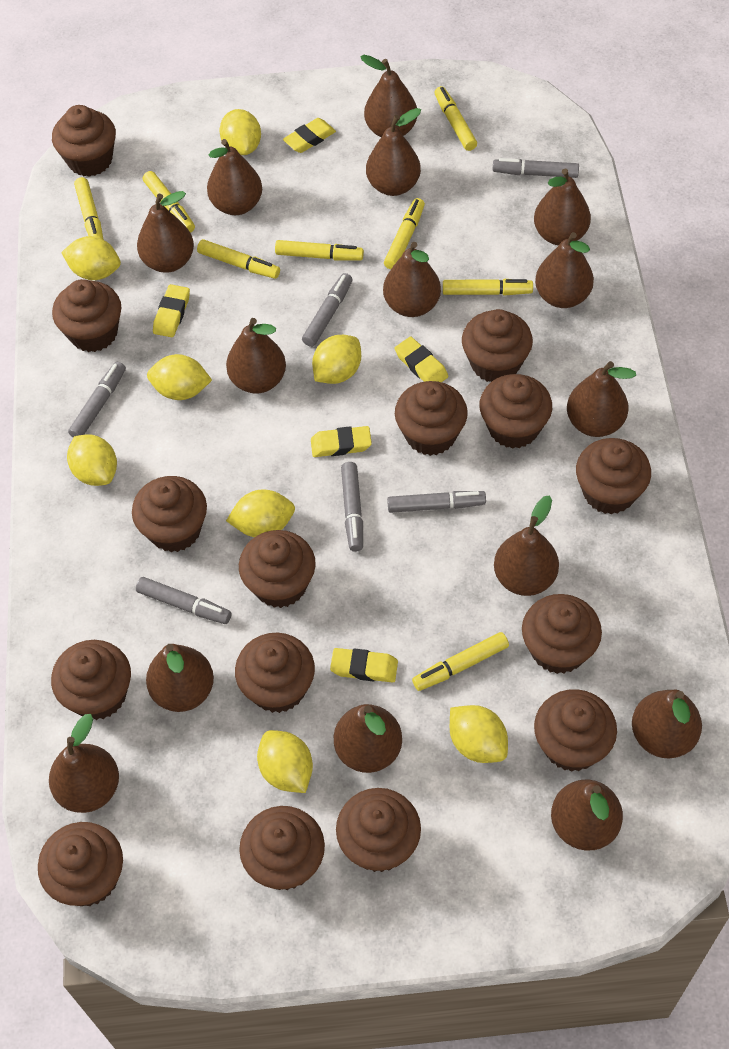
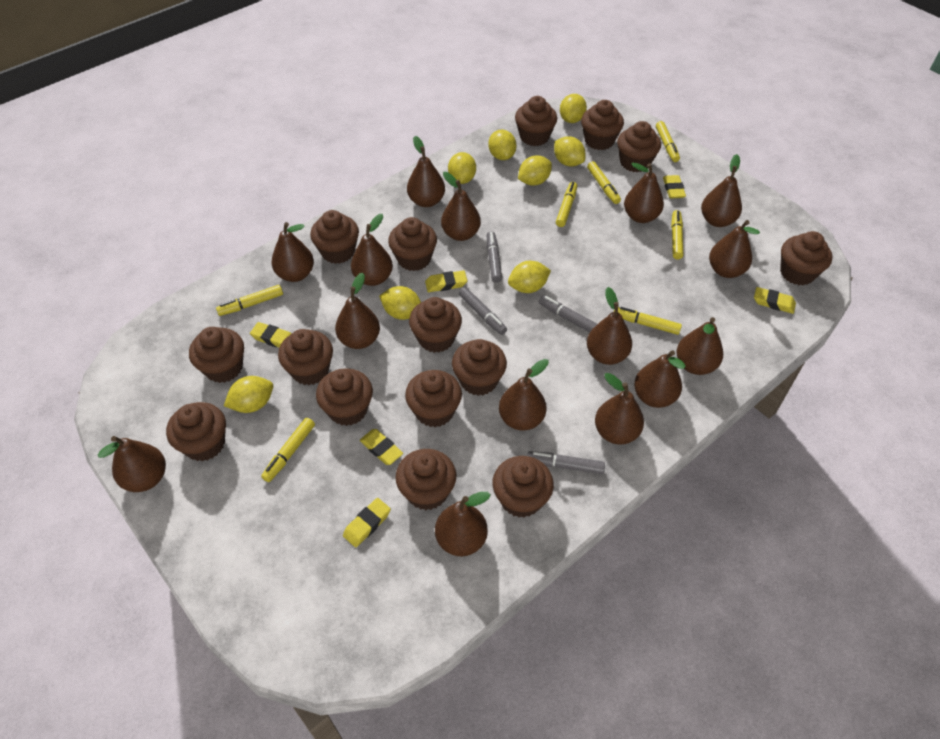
grey marker: 6 -> 4
yellow eraser: 5 -> 6
yellow marker: 8 -> 7

